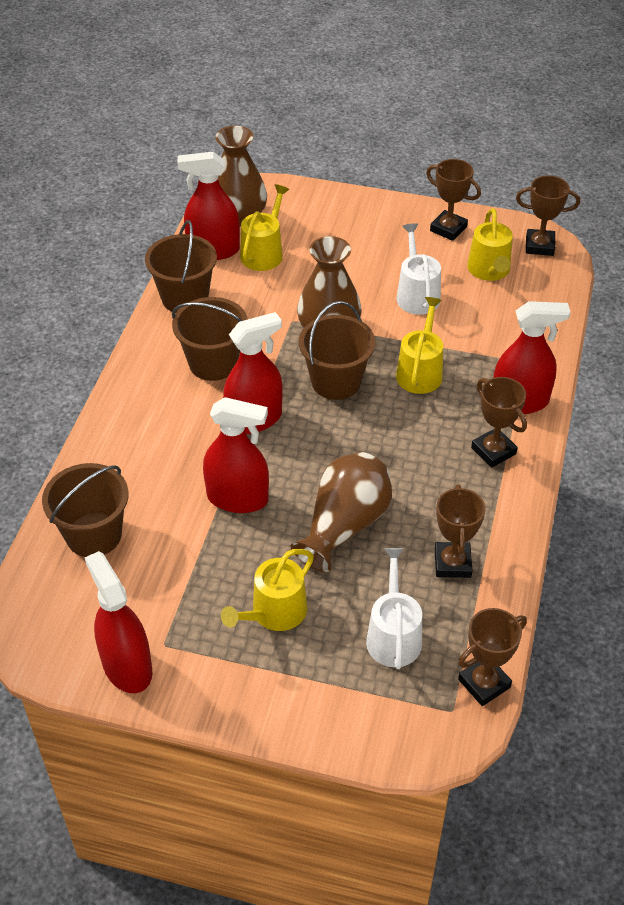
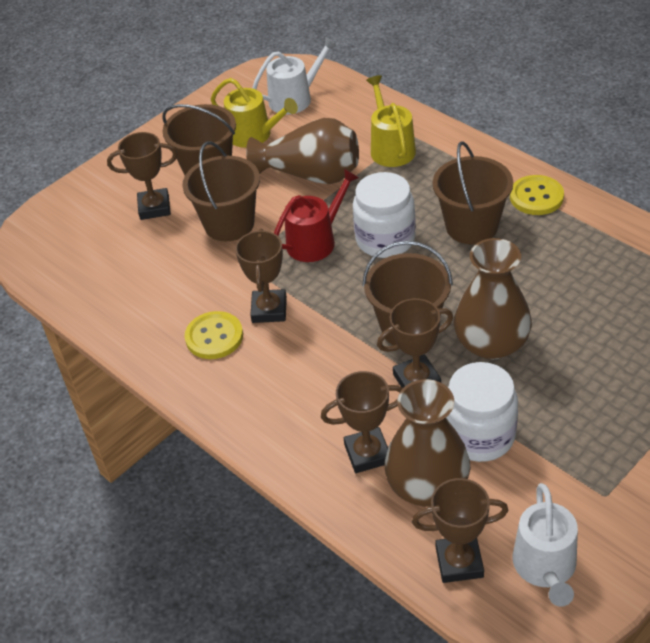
red spray bottle: 5 -> 0
red watering can: 0 -> 1
white jar: 0 -> 2
yellow button: 0 -> 2
yellow watering can: 4 -> 2

